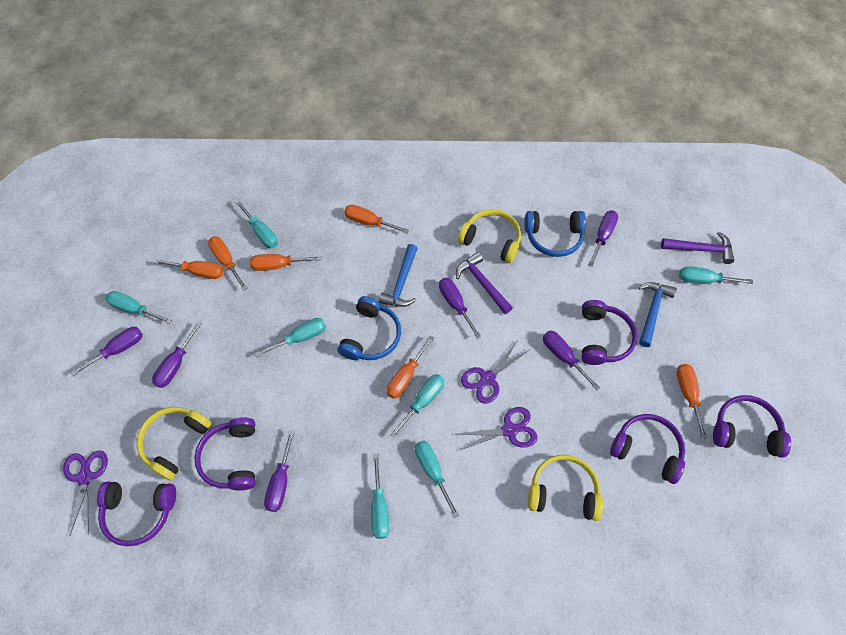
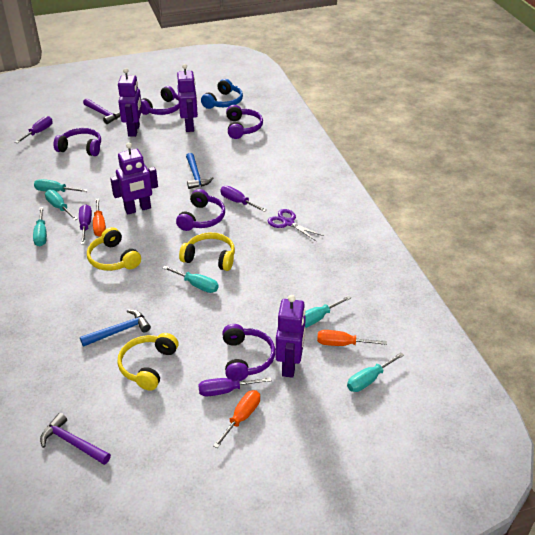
blue headphones: 2 -> 1
orange screwdriver: 6 -> 3
purple robot: 0 -> 4
purple scissors: 3 -> 1
purple screwdriver: 6 -> 4
turquoise screwdriver: 7 -> 6

